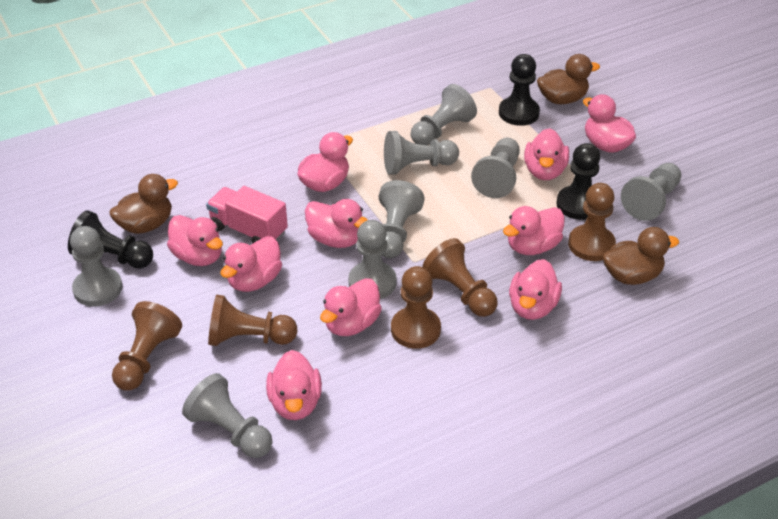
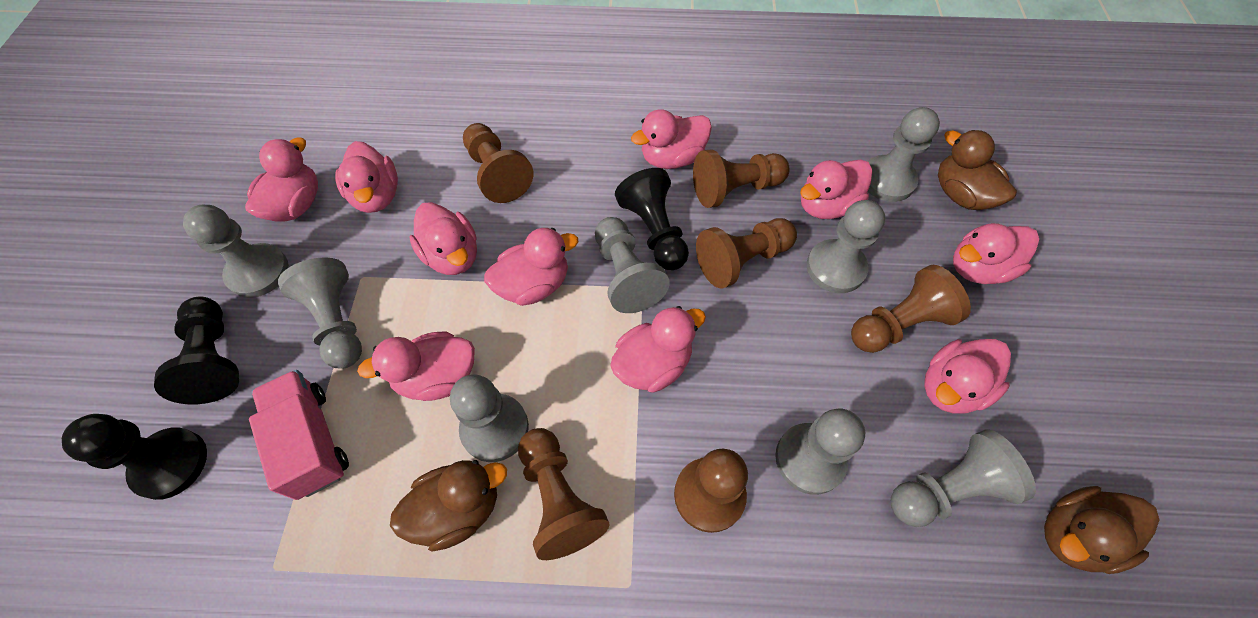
brown pawn: 5 -> 6

